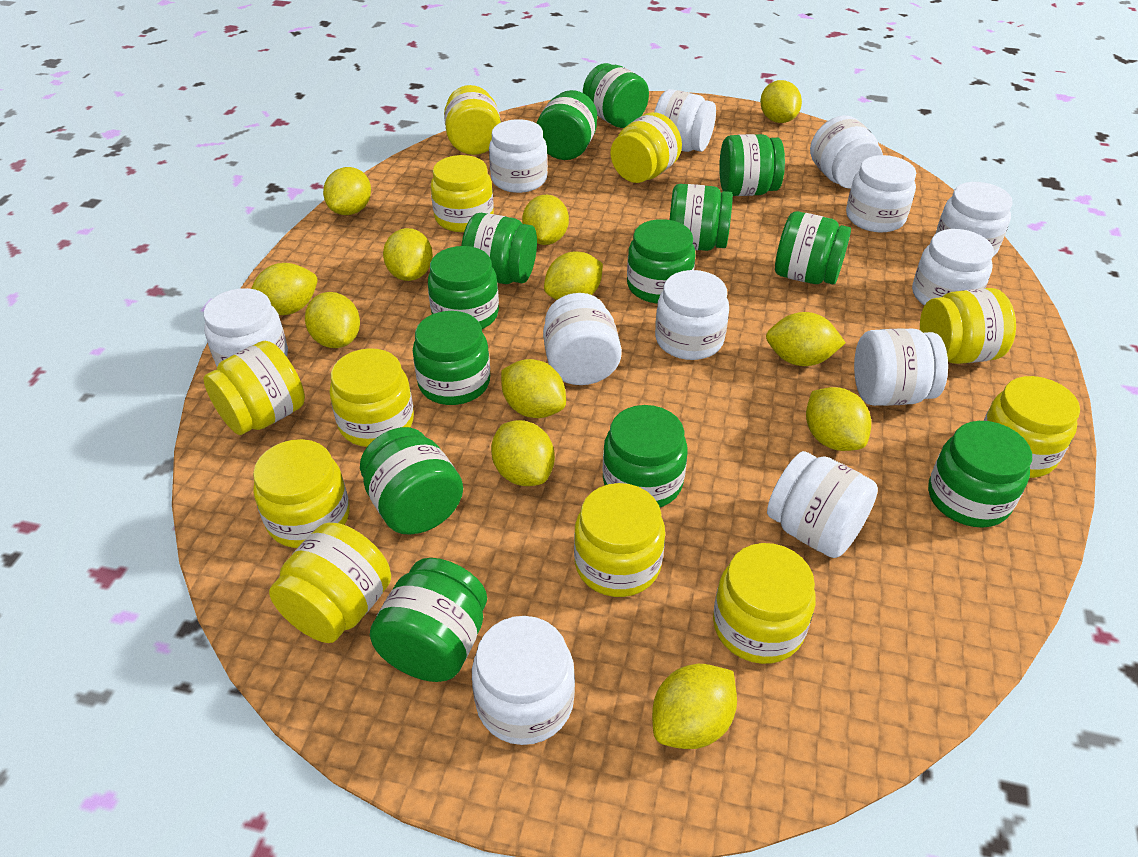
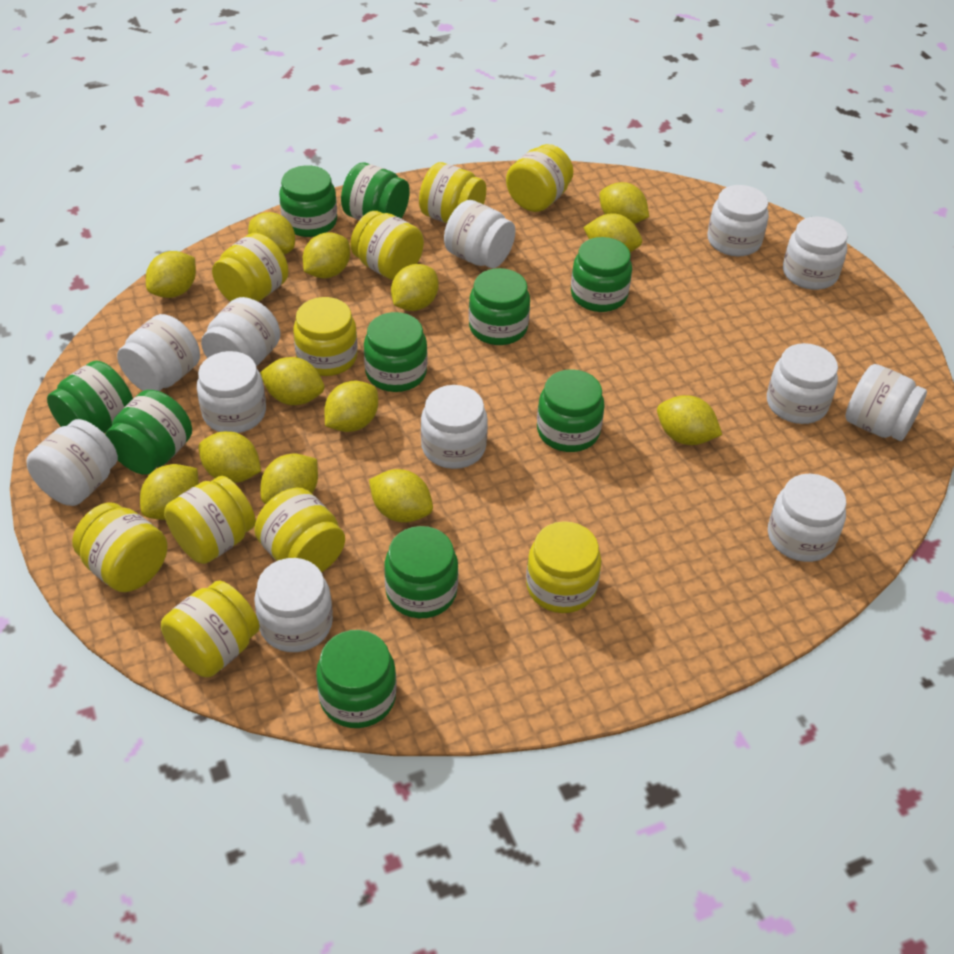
green jar: 13 -> 10
yellow jar: 11 -> 10
yellow lemon: 12 -> 13

